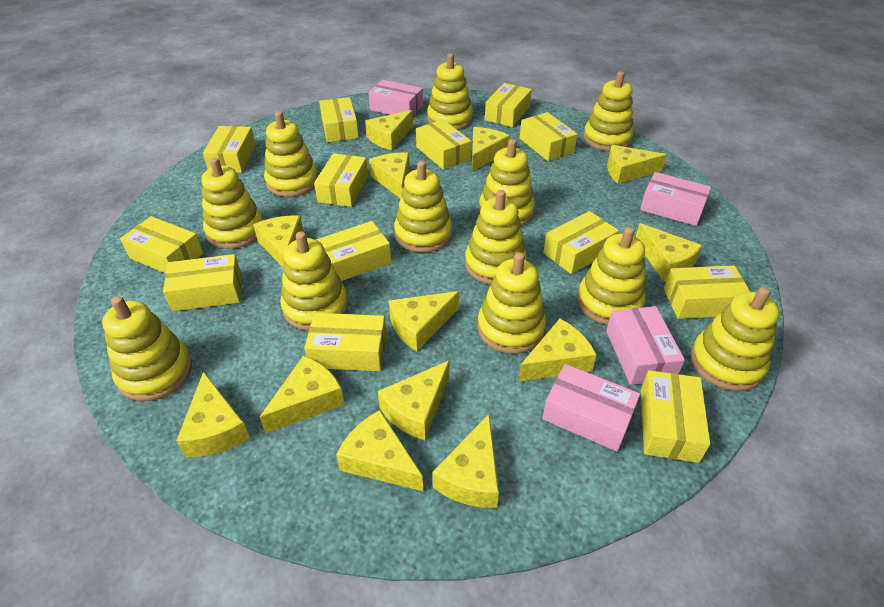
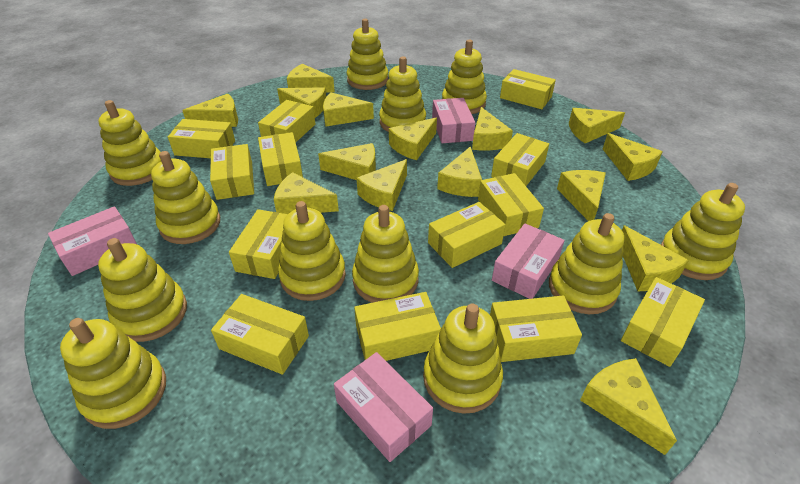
yellow cheese: 13 -> 15

